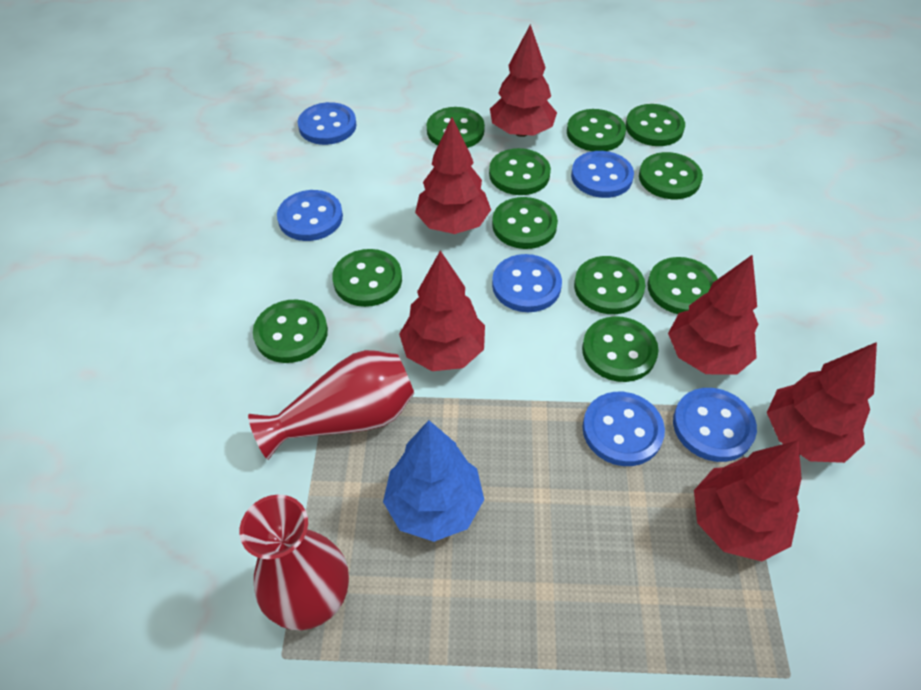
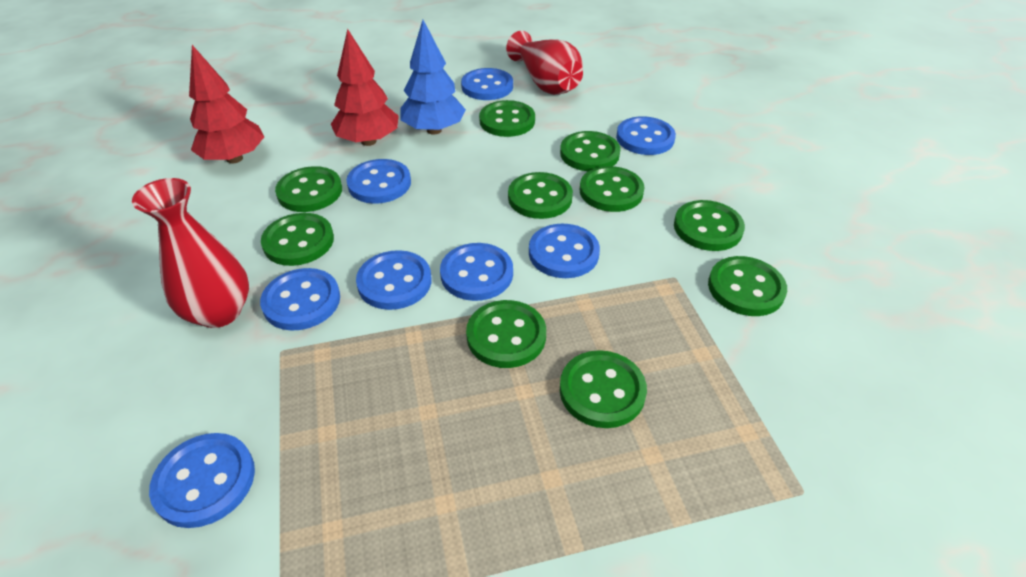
blue button: 6 -> 8
green button: 11 -> 10
red tree: 6 -> 2

